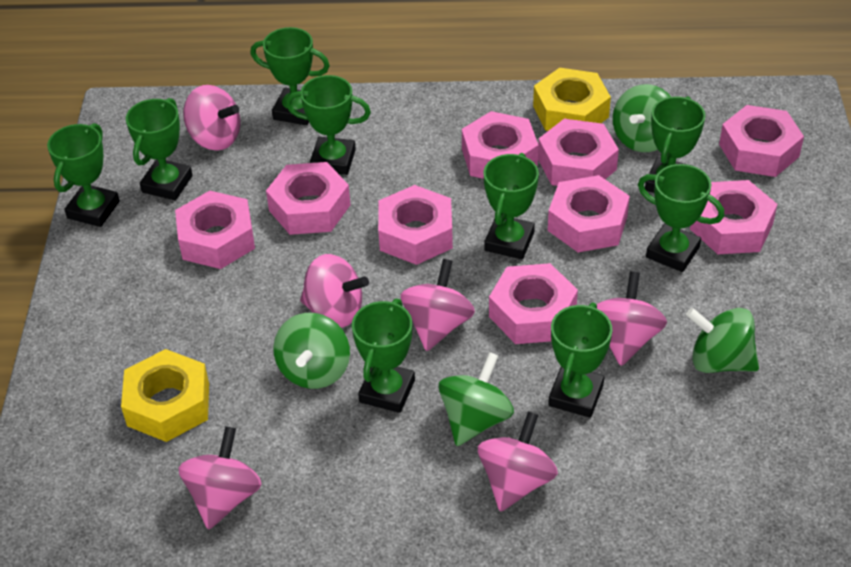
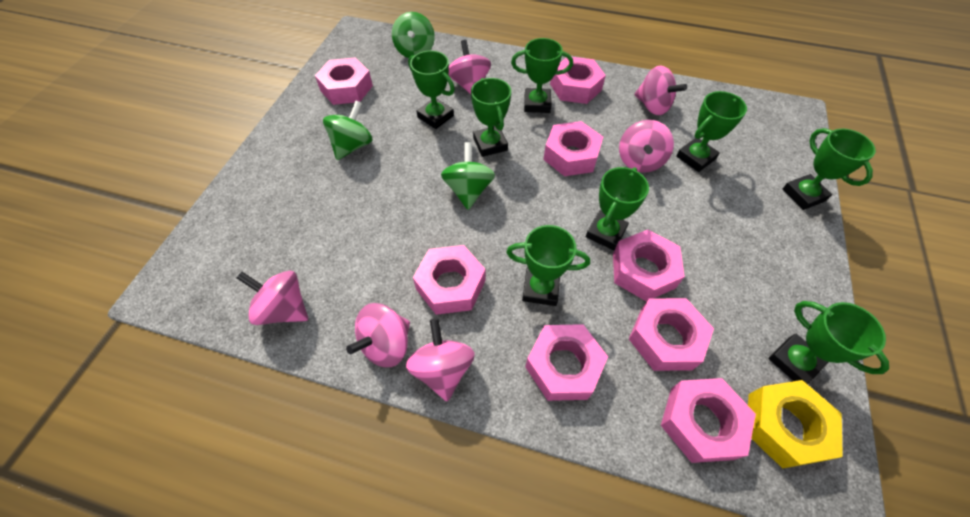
green spinning top: 4 -> 3
green trophy: 9 -> 8
pink nut: 9 -> 8
yellow nut: 2 -> 1

